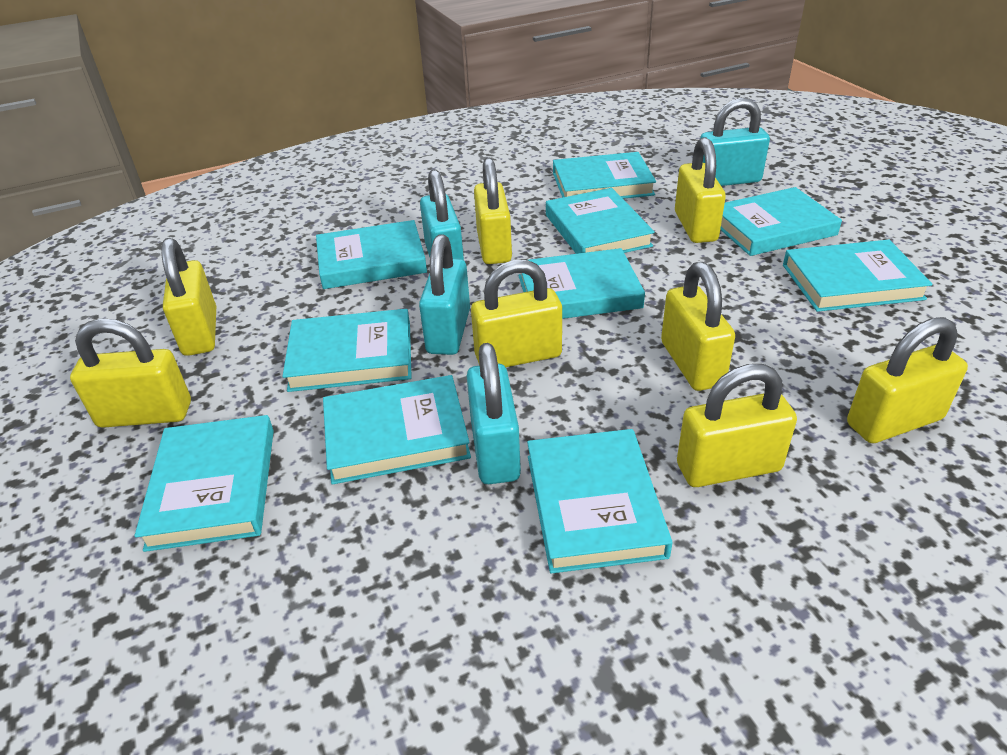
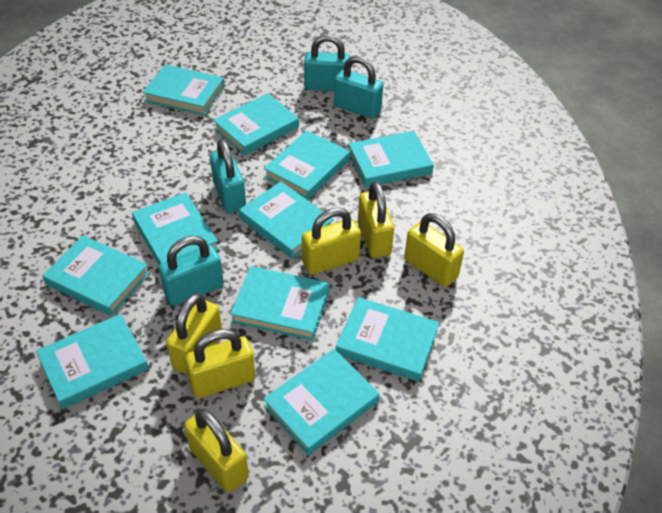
turquoise book: 10 -> 11
yellow padlock: 8 -> 6

